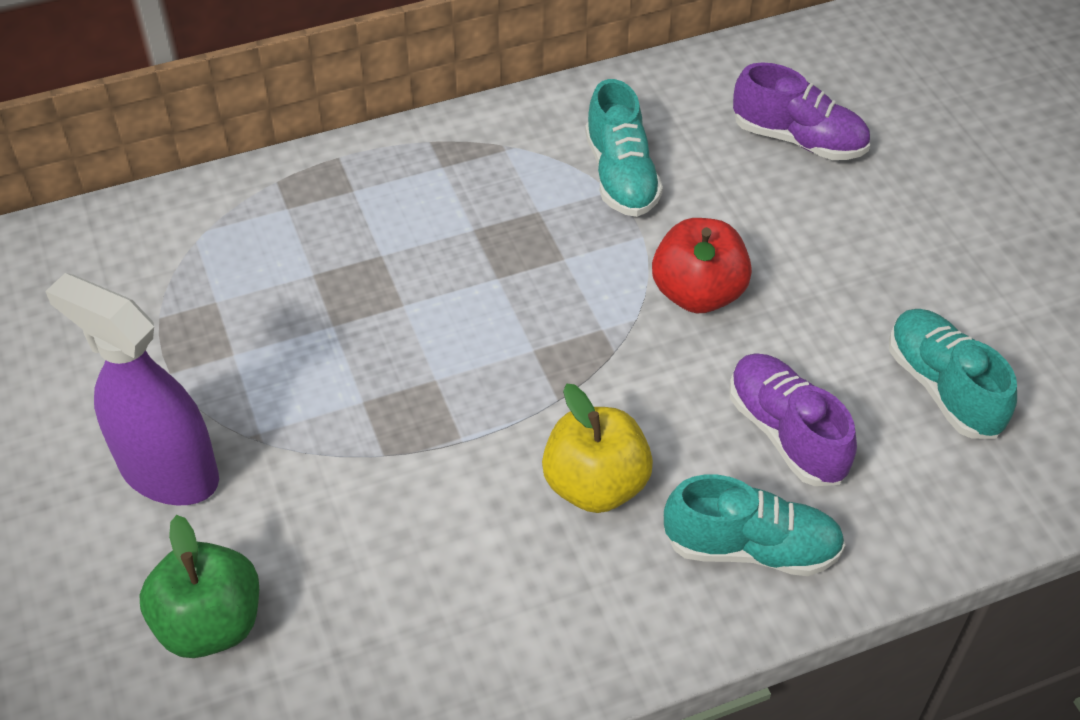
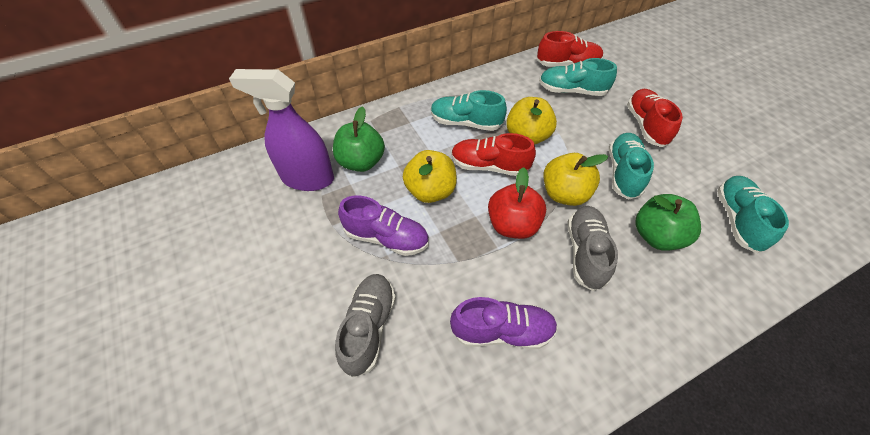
green apple: 1 -> 2
grey shoe: 0 -> 2
red shoe: 0 -> 3
turquoise shoe: 3 -> 4
yellow apple: 1 -> 3

